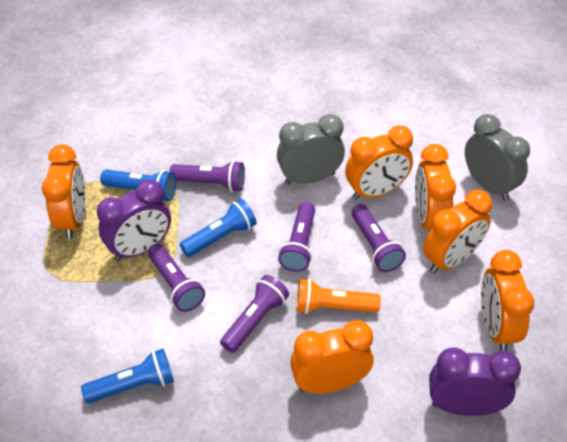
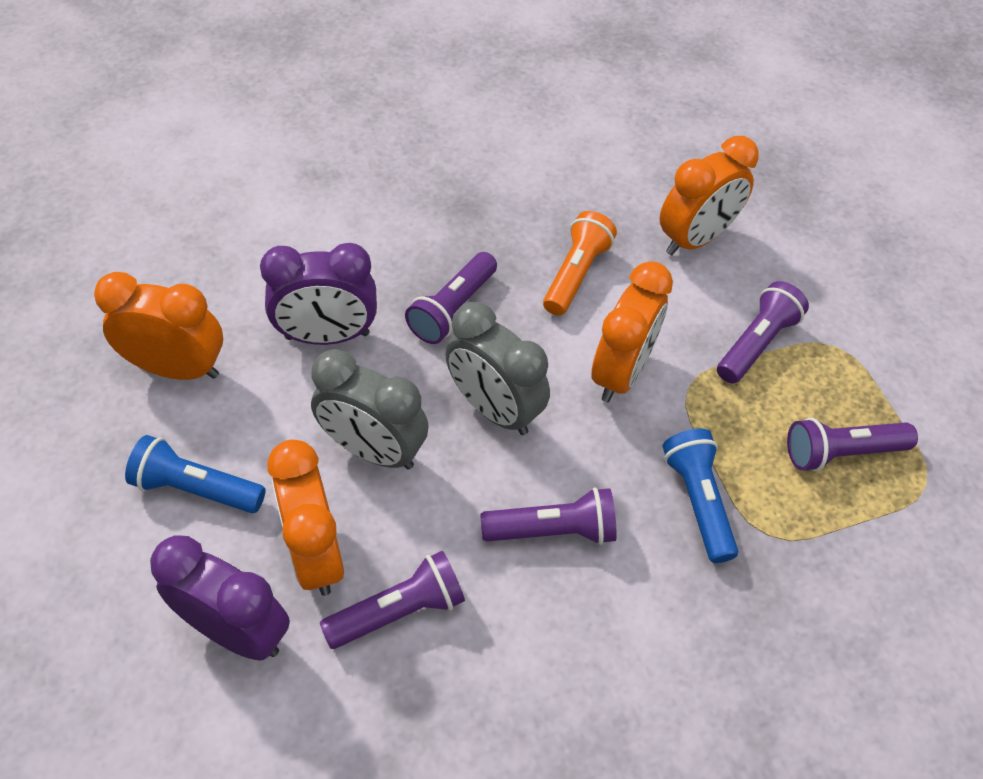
blue flashlight: 3 -> 2
orange clock: 6 -> 4

